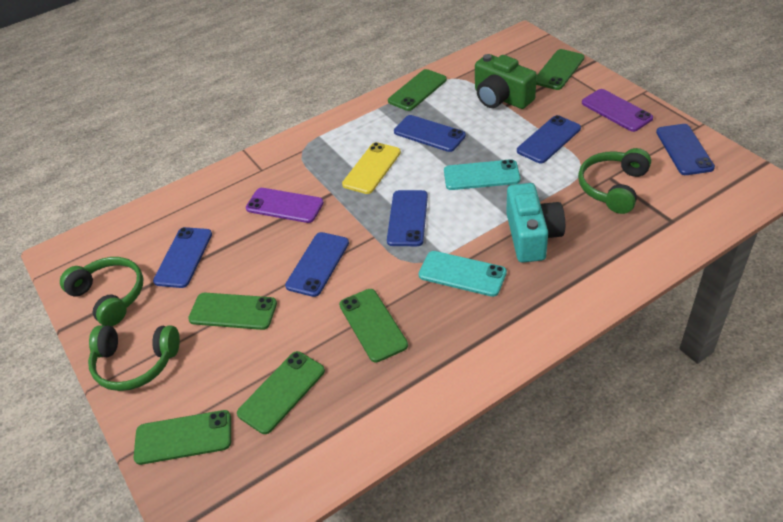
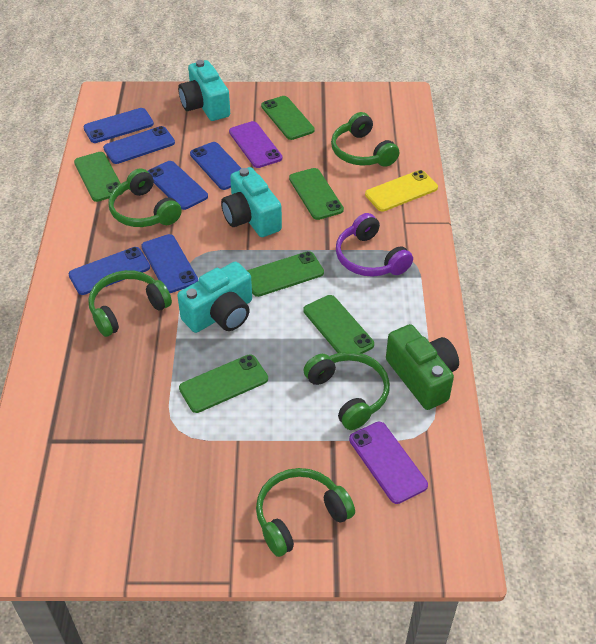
green headphones: 3 -> 5
purple headphones: 0 -> 1
turquoise camera: 1 -> 3
turquoise phone: 2 -> 0

